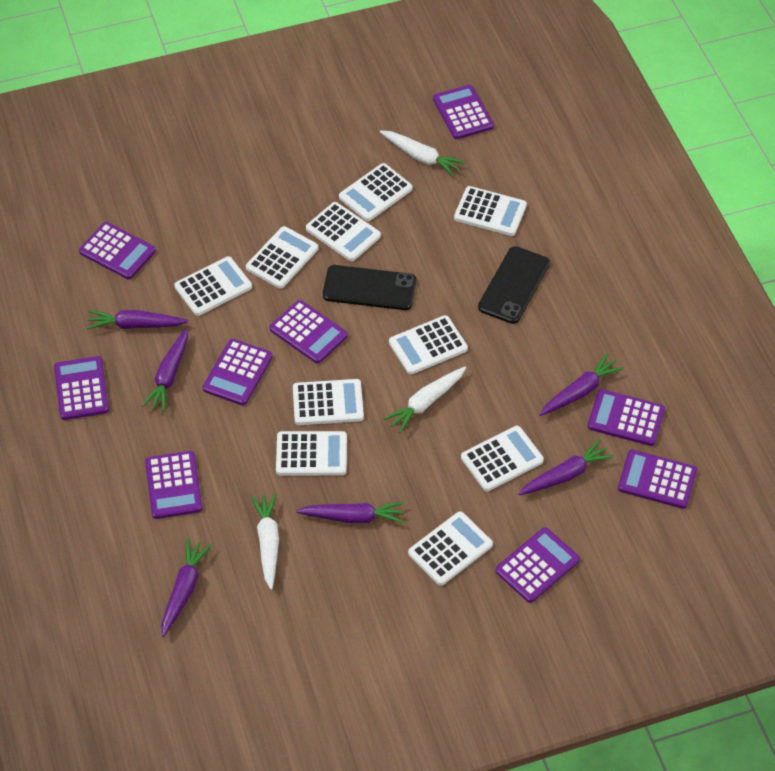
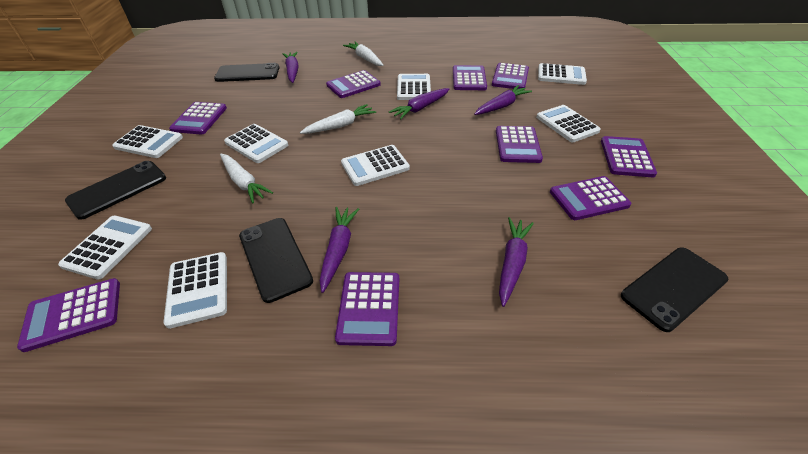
black phone: 2 -> 4
purple carrot: 6 -> 5
white calculator: 10 -> 8

